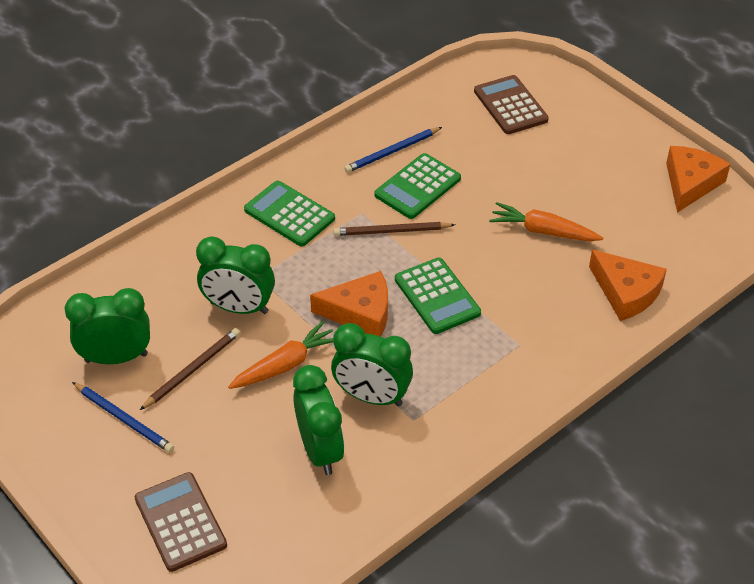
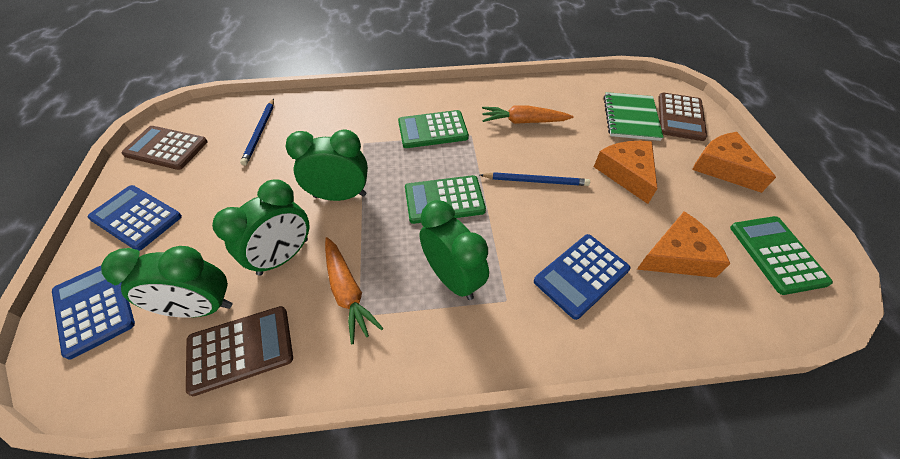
blue calculator: 0 -> 3
brown calculator: 2 -> 3
brown pencil: 2 -> 0
green notebook: 0 -> 1

